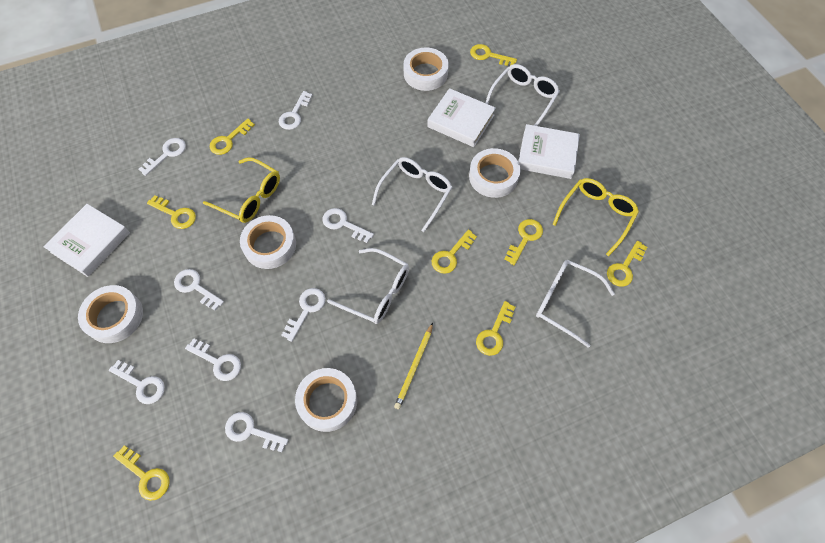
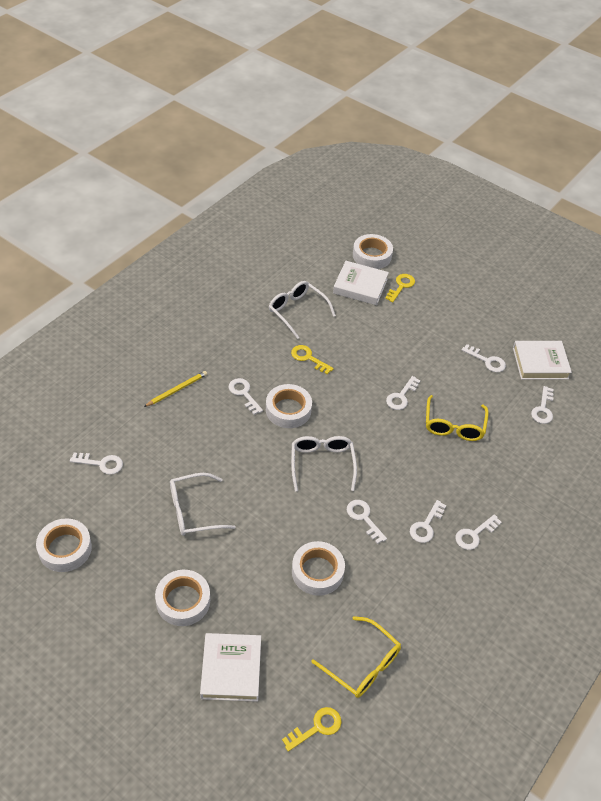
white glasses: 4 -> 3
yellow key: 8 -> 3

